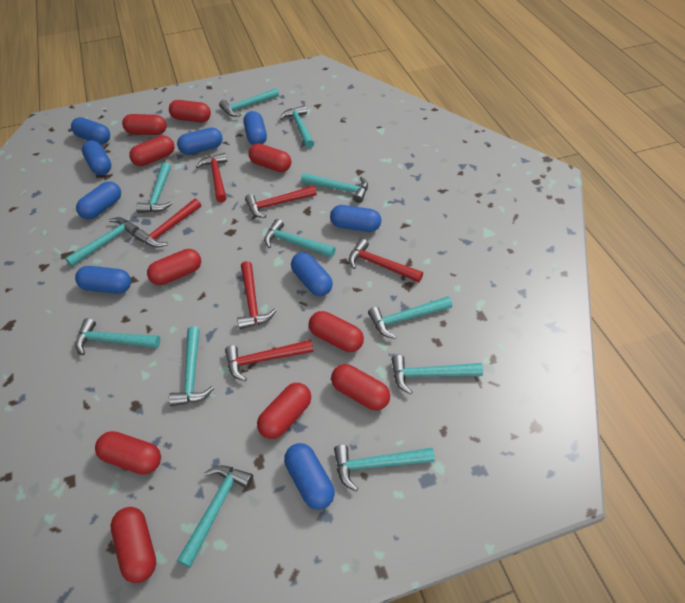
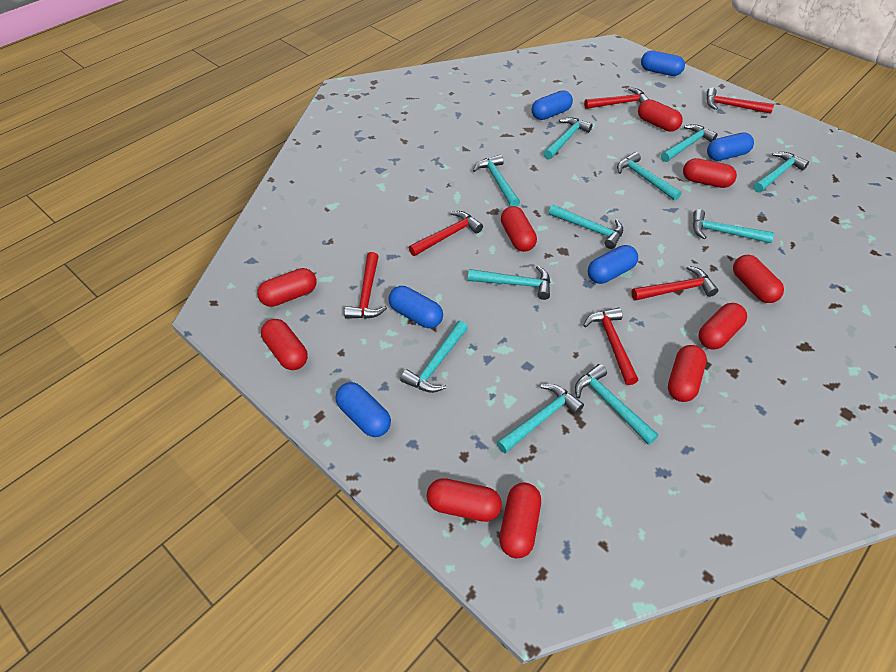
blue capsule: 9 -> 6
turquoise hammer: 12 -> 11

